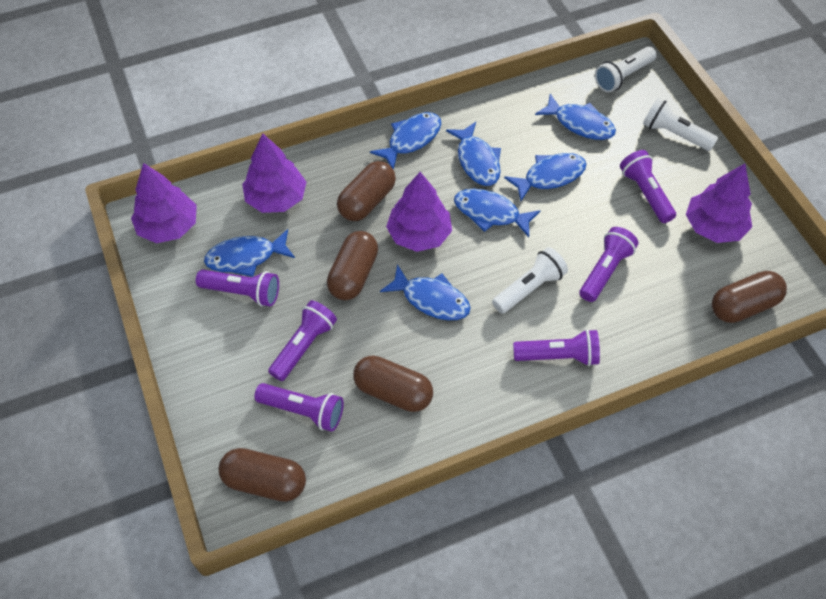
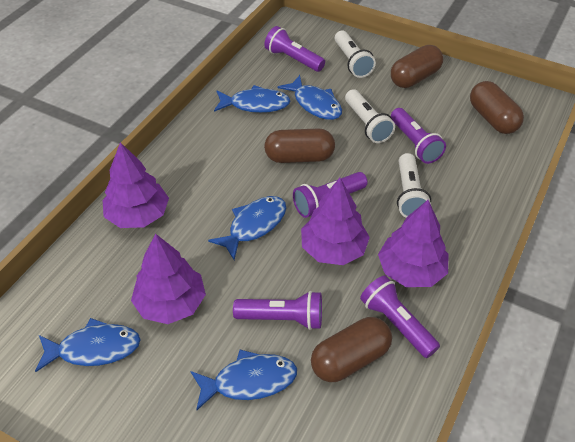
blue fish: 7 -> 5
brown capsule: 5 -> 4
purple flashlight: 6 -> 5

